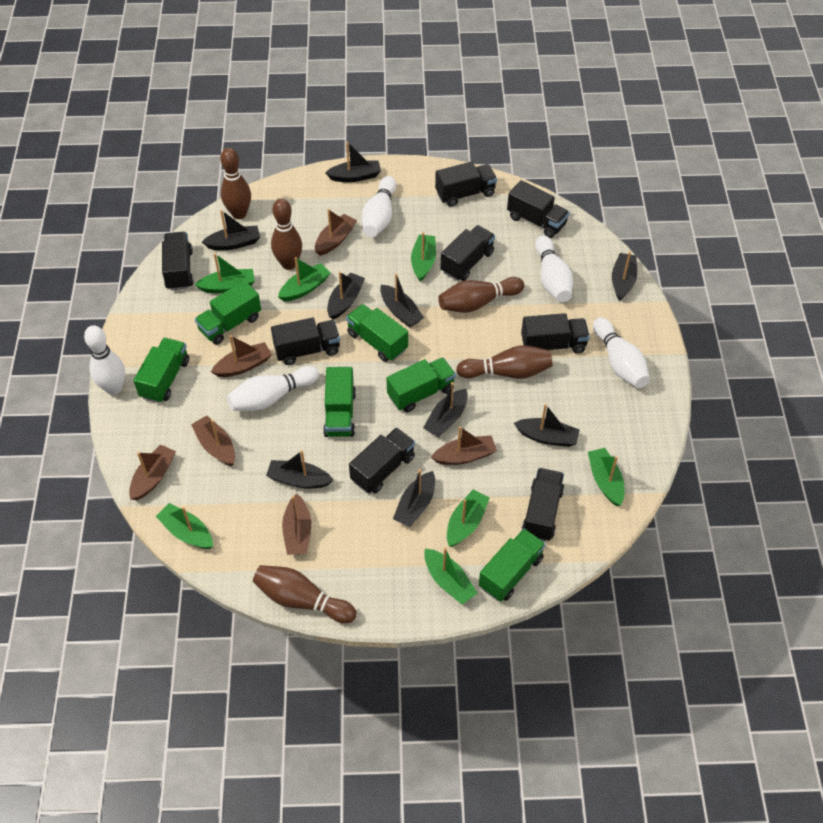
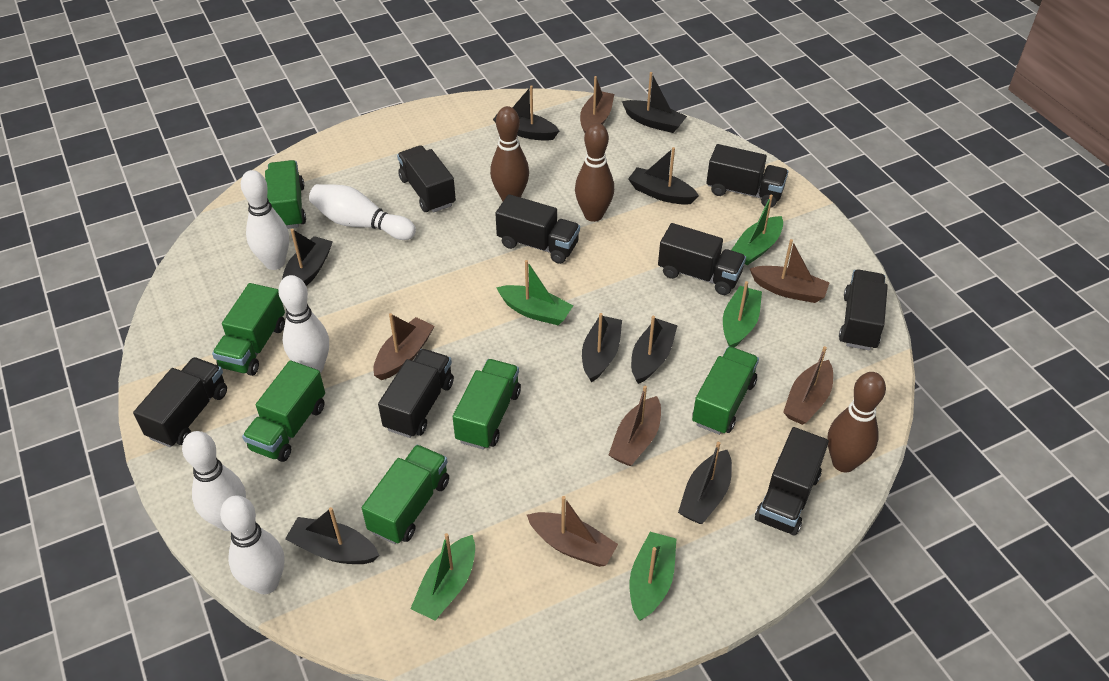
black boat: 9 -> 8
brown bowling pin: 5 -> 3
green boat: 7 -> 5

